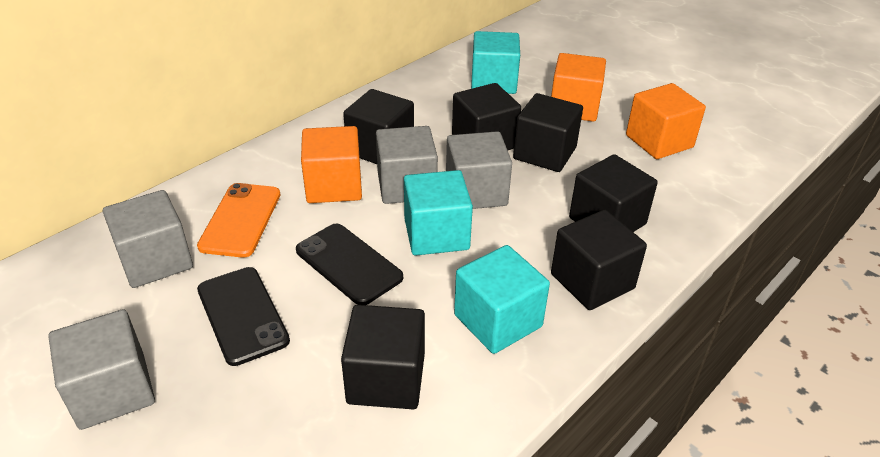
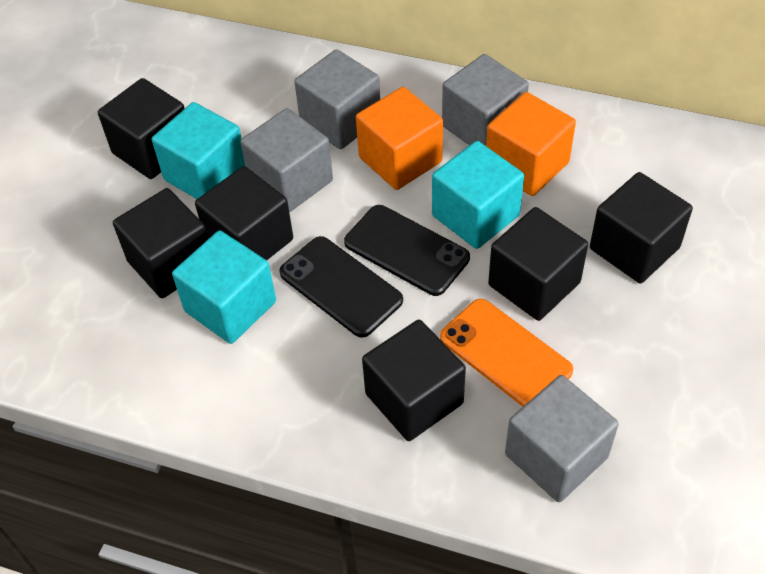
orange cube: 3 -> 2

